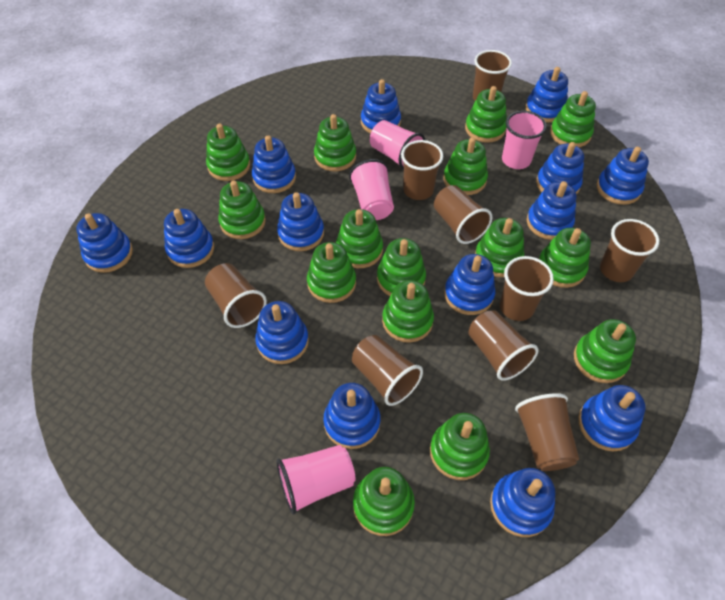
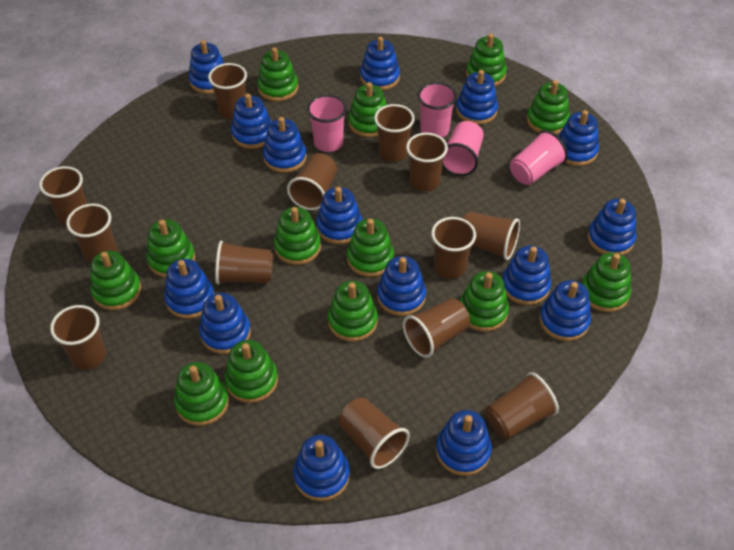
blue stacking toy: 14 -> 15
brown cup: 9 -> 13
green stacking toy: 15 -> 13

